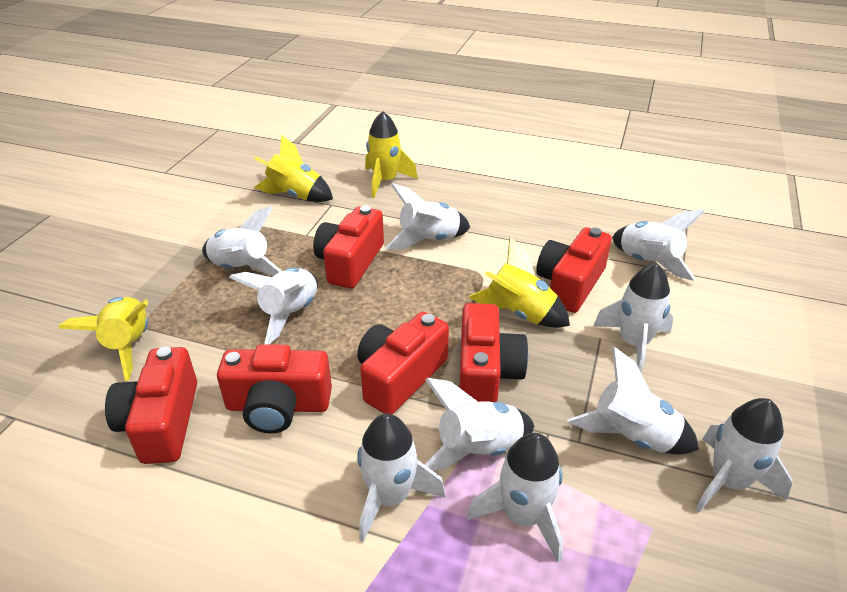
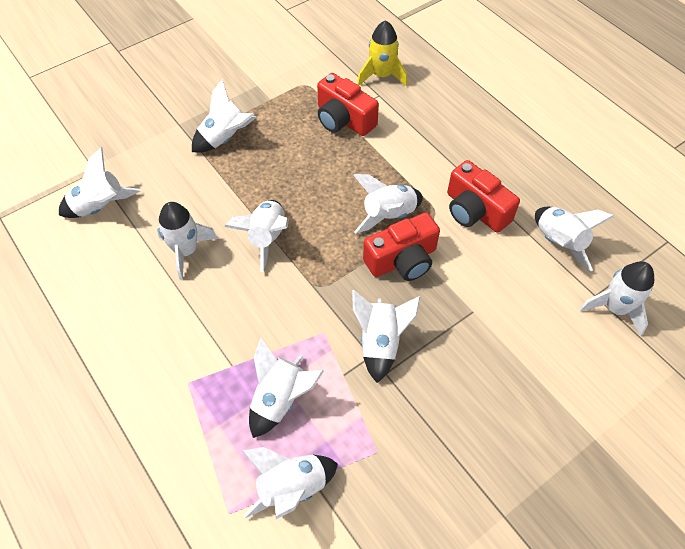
red camera: 6 -> 3
yellow rocket: 4 -> 1

